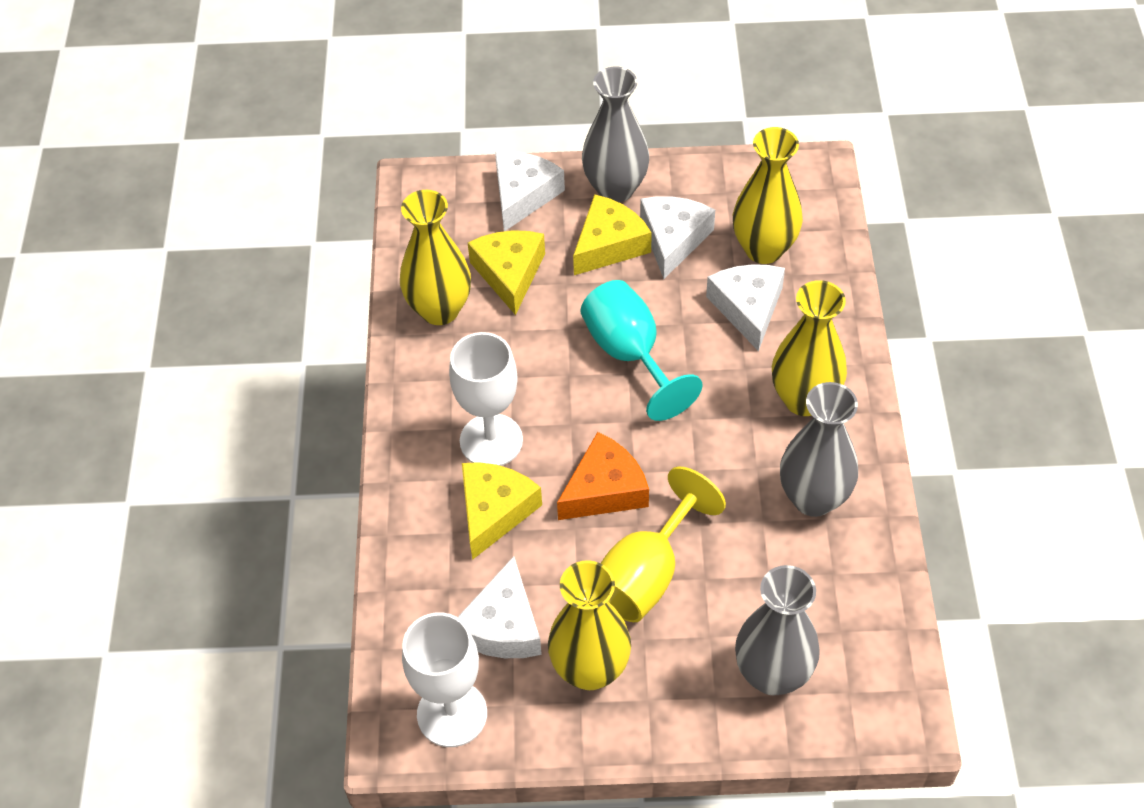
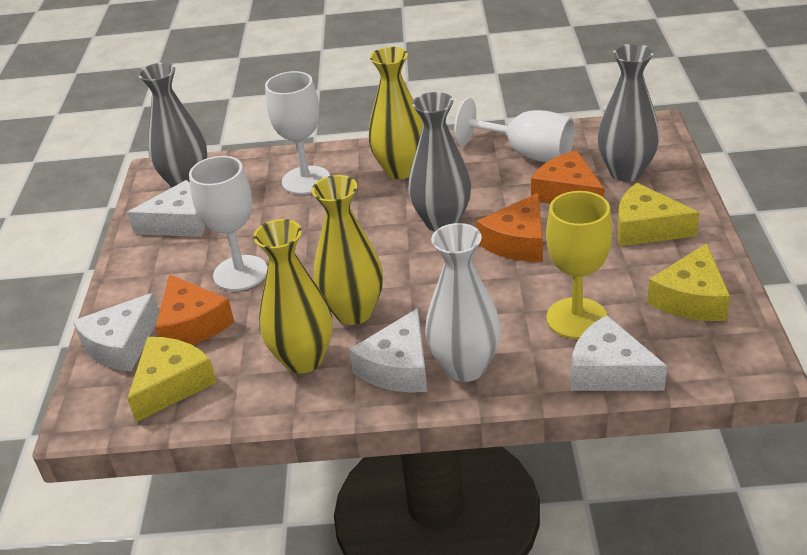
orange cheese: 1 -> 3
turquoise goblet: 1 -> 0
white goblet: 2 -> 3
white vase: 0 -> 1
yellow vase: 4 -> 3

